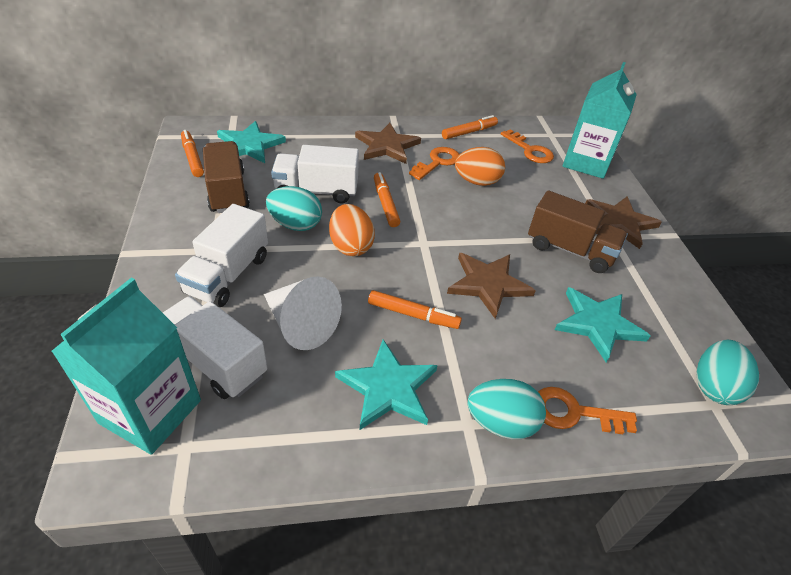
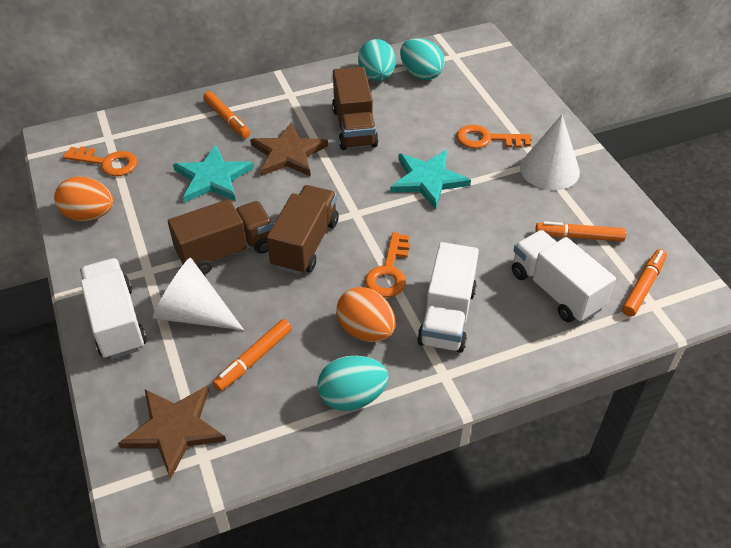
brown star: 3 -> 2
brown truck: 2 -> 3
turquoise carton: 2 -> 0
turquoise star: 3 -> 2
white cone: 1 -> 2

